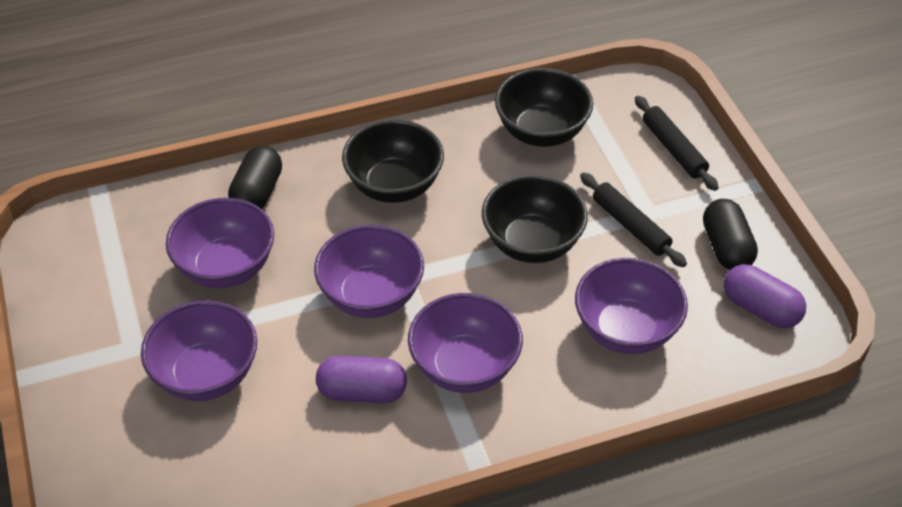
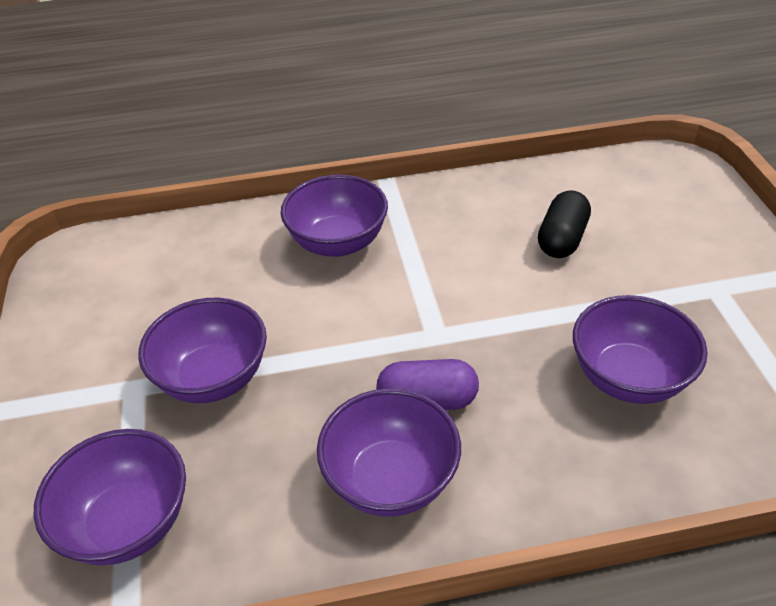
black bowl: 3 -> 0
black capsule: 2 -> 1
black rolling pin: 2 -> 0
purple capsule: 2 -> 1

